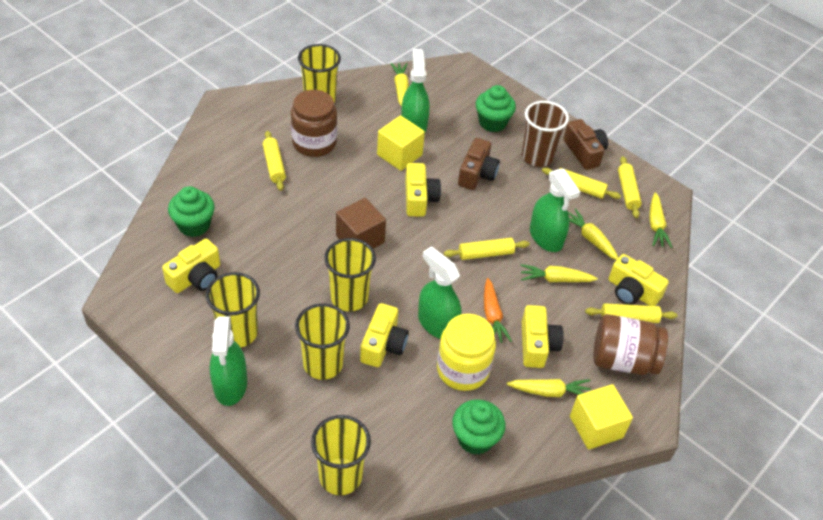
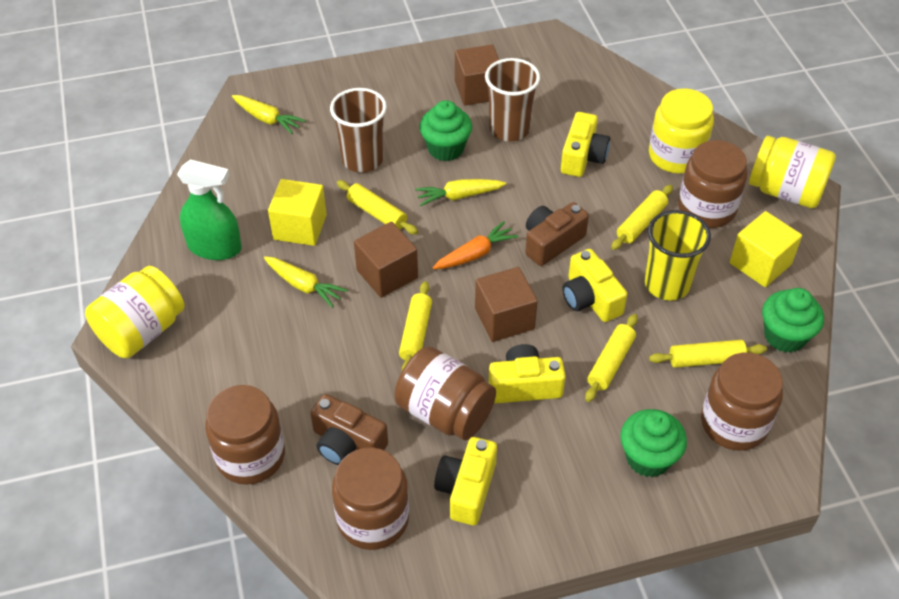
brown cube: 1 -> 3
brown cup: 1 -> 2
brown jar: 2 -> 5
green spray bottle: 4 -> 1
yellow camera: 5 -> 4
yellow carrot: 5 -> 3
yellow cup: 5 -> 1
yellow jar: 1 -> 3

